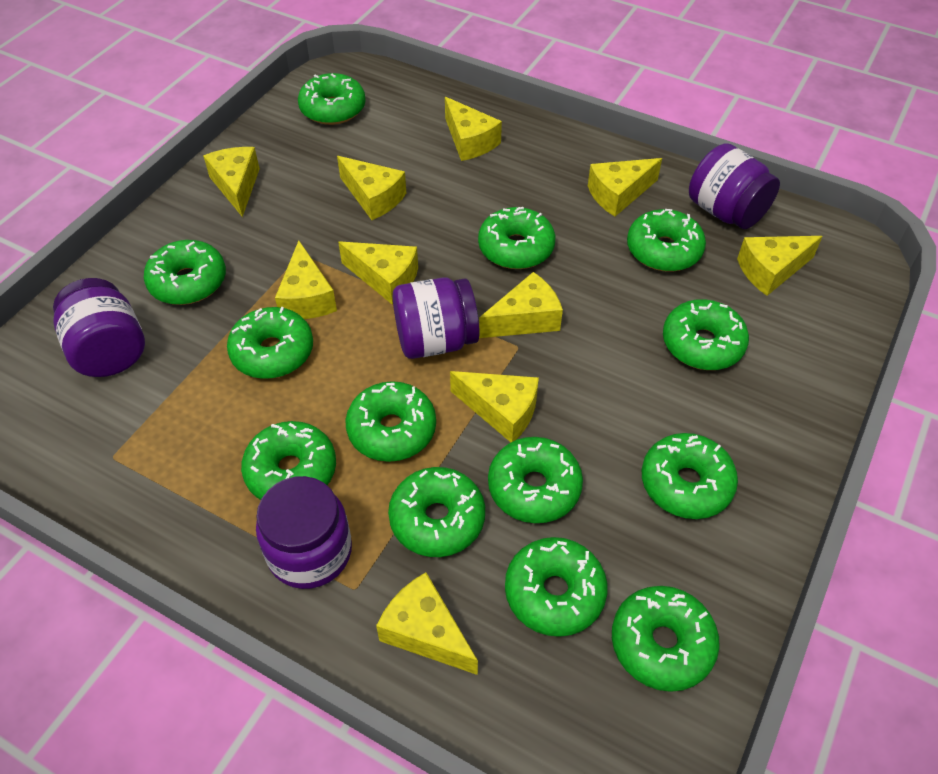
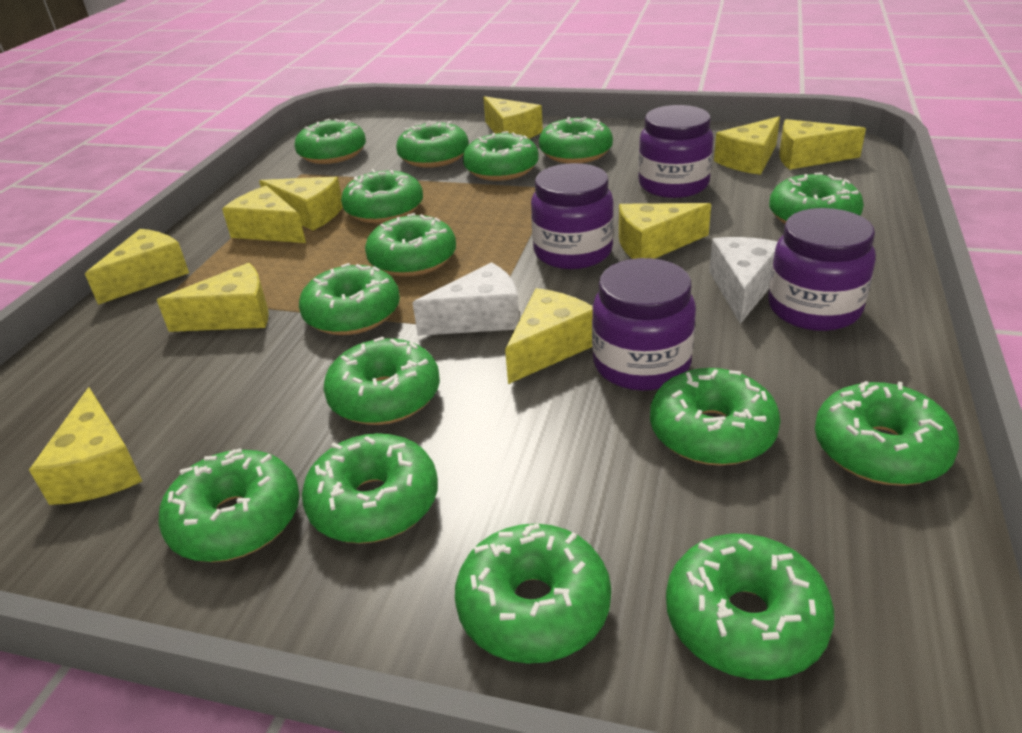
green donut: 13 -> 15
white cheese: 0 -> 2

